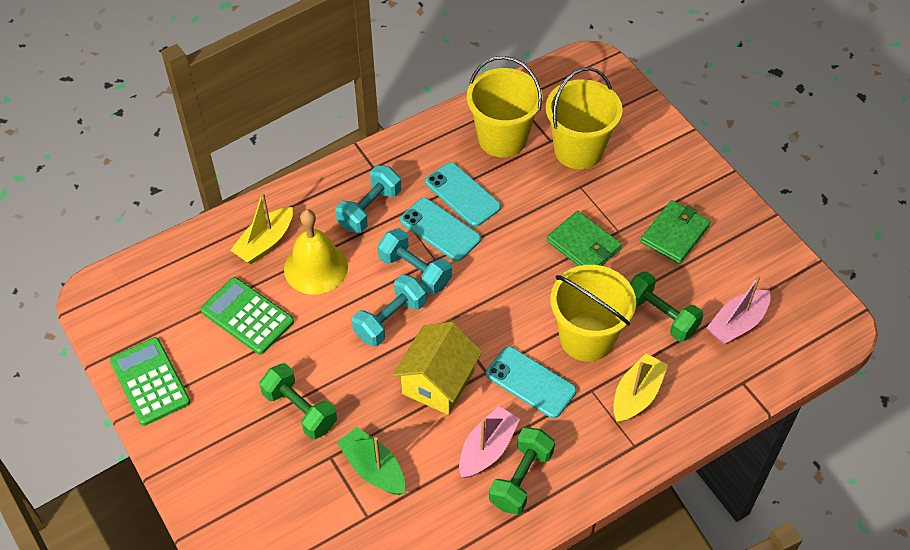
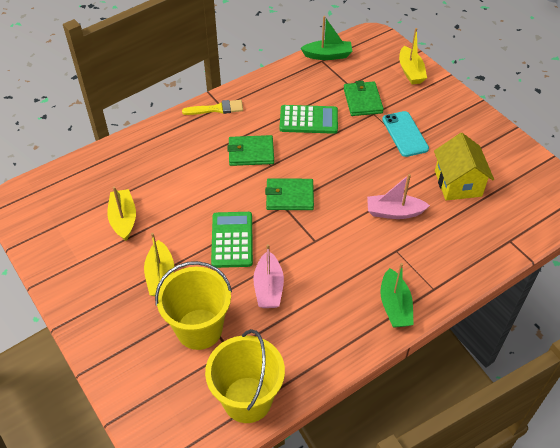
green boat: 1 -> 2
green dumbbell: 3 -> 0
green wallet: 2 -> 3
turquoise dumbbell: 3 -> 0
turquoise phone: 3 -> 1
yellow bell: 1 -> 0
yellow boat: 2 -> 3
yellow brush: 0 -> 1
yellow bucket: 3 -> 2

